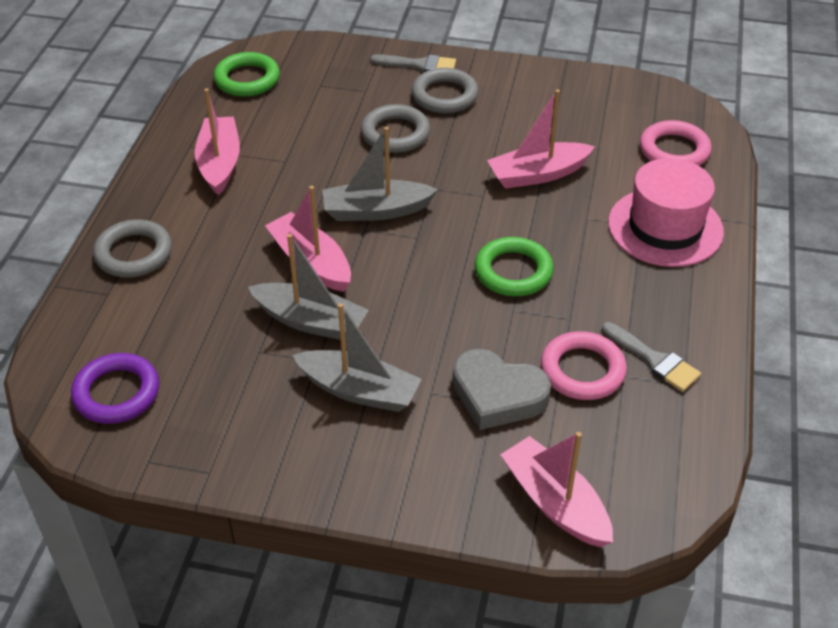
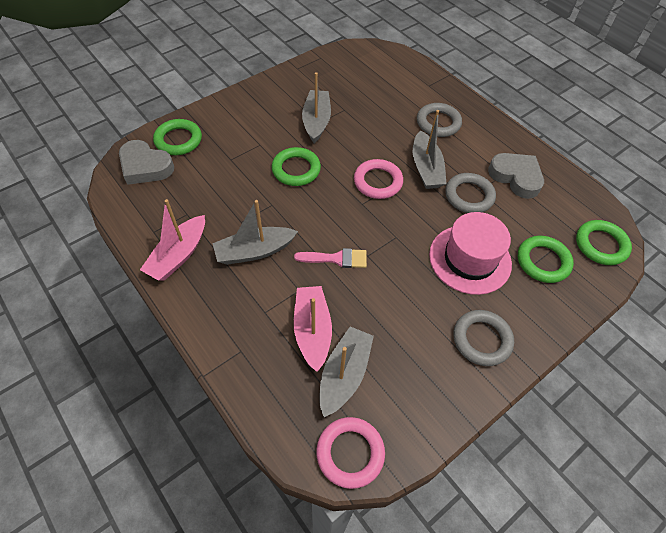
green ring: 2 -> 4
grey boat: 3 -> 4
grey brush: 2 -> 0
grey heart: 1 -> 2
pink boat: 4 -> 2
pink brush: 0 -> 1
purple ring: 1 -> 0

